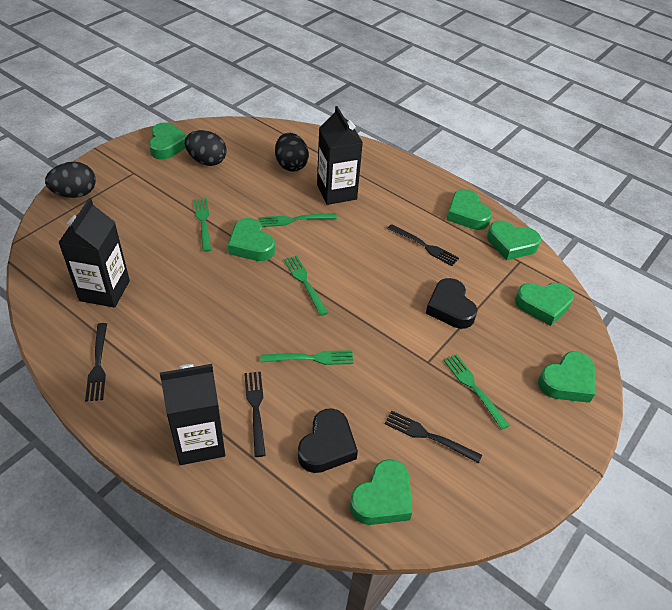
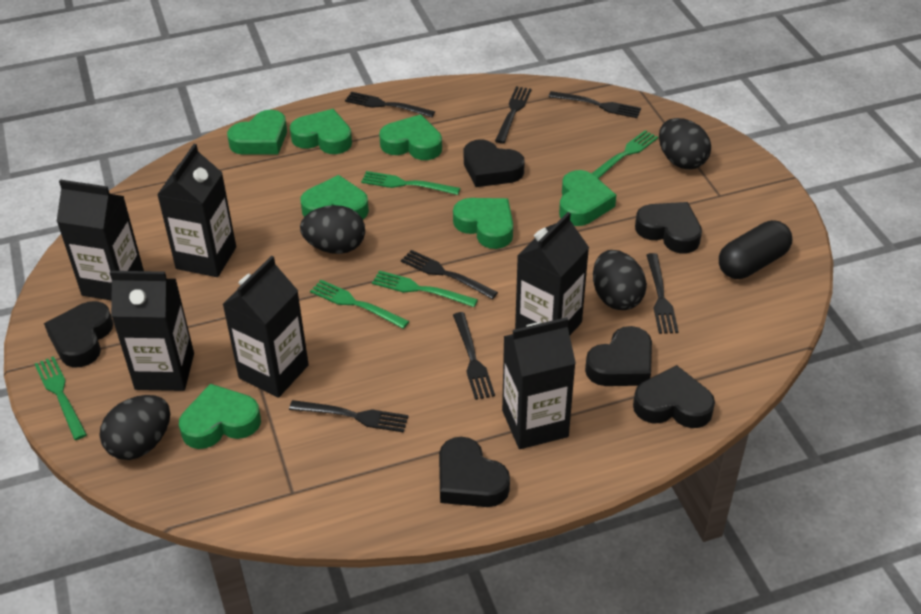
black capsule: 0 -> 1
black carton: 3 -> 6
black egg: 3 -> 4
black fork: 4 -> 7
black heart: 2 -> 6

